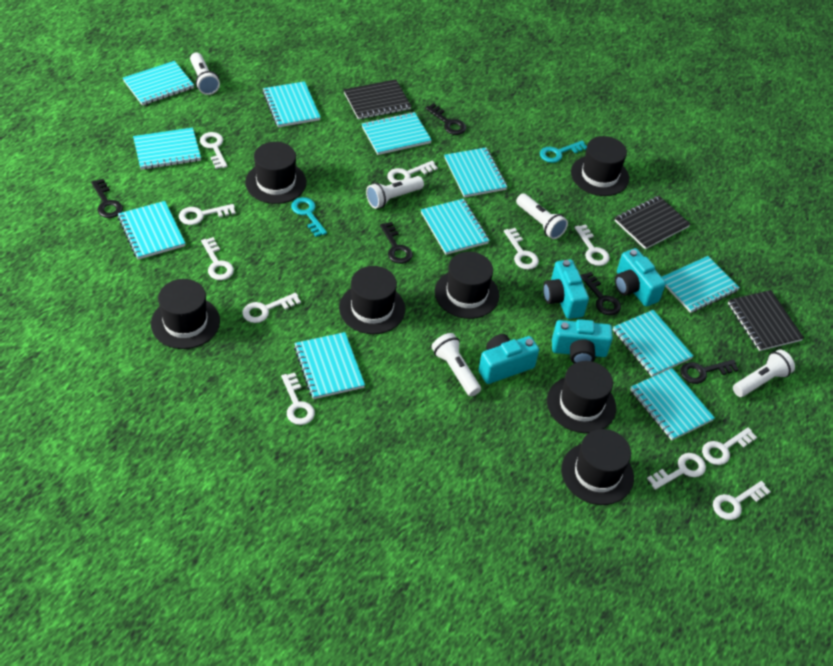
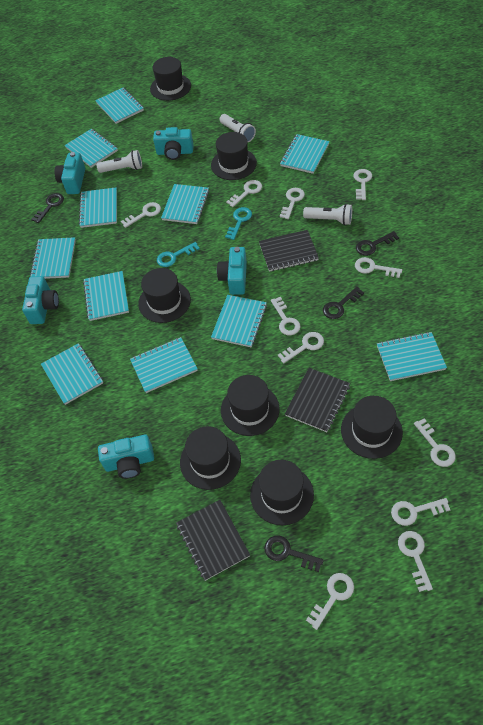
black key: 5 -> 4
turquoise camera: 4 -> 5
white flashlight: 5 -> 3

